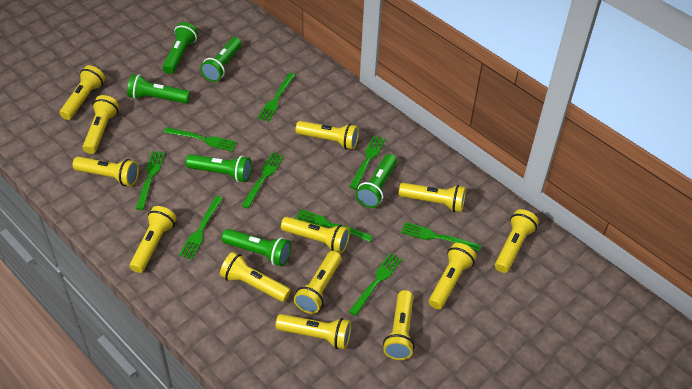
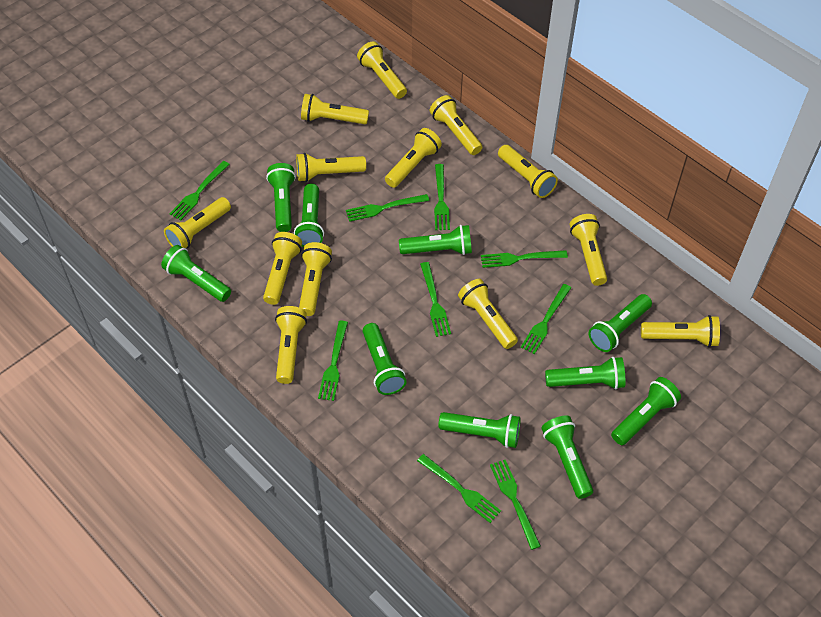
green flashlight: 6 -> 10

